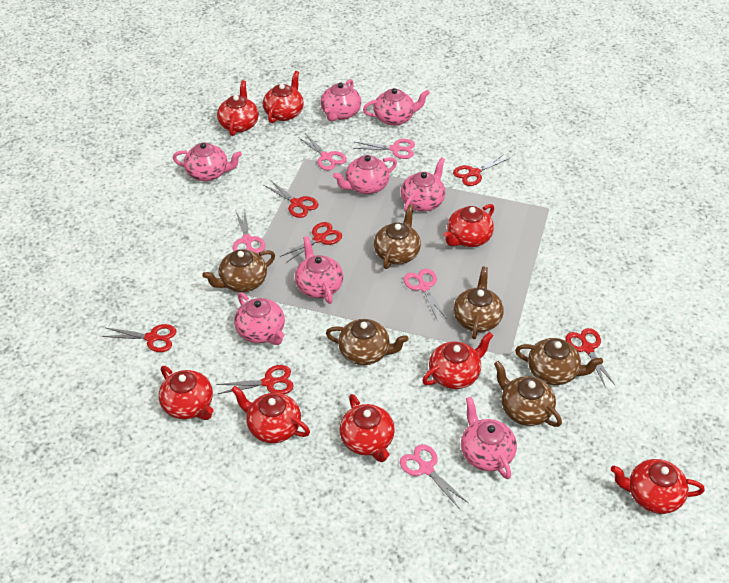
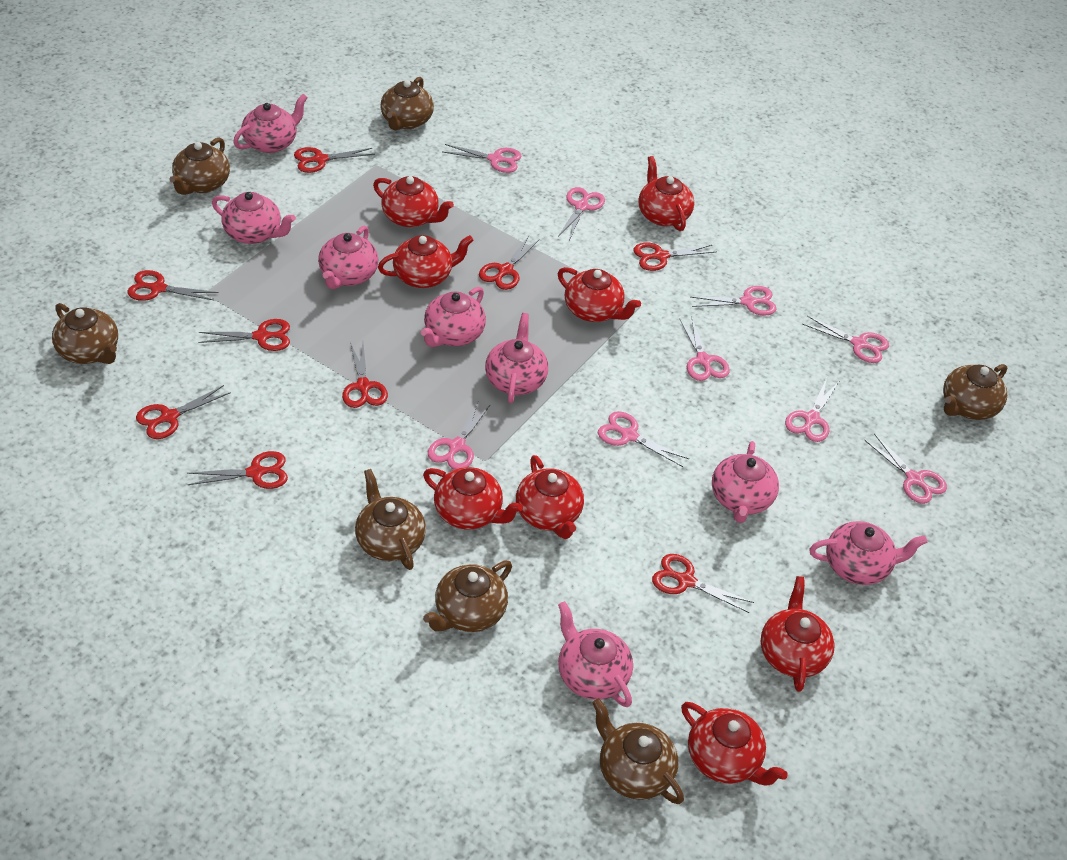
brown teapot: 6 -> 7
pink scissors: 5 -> 9
red scissors: 6 -> 9

